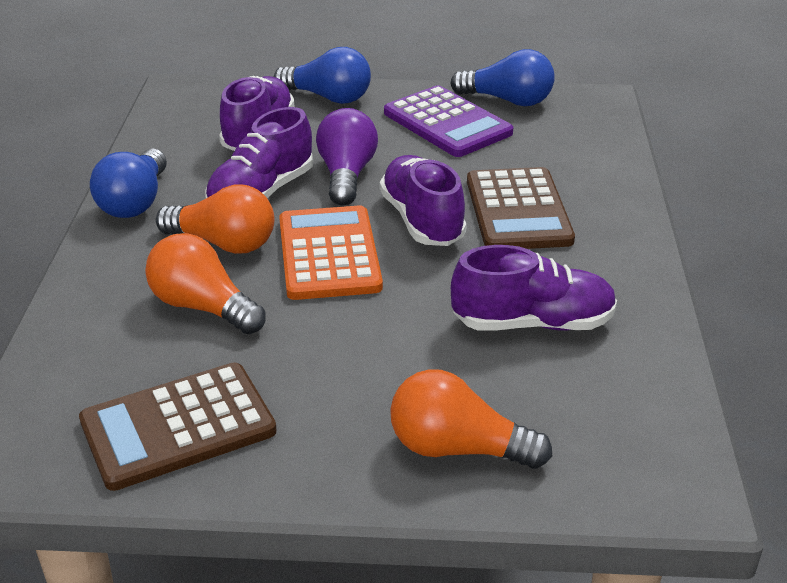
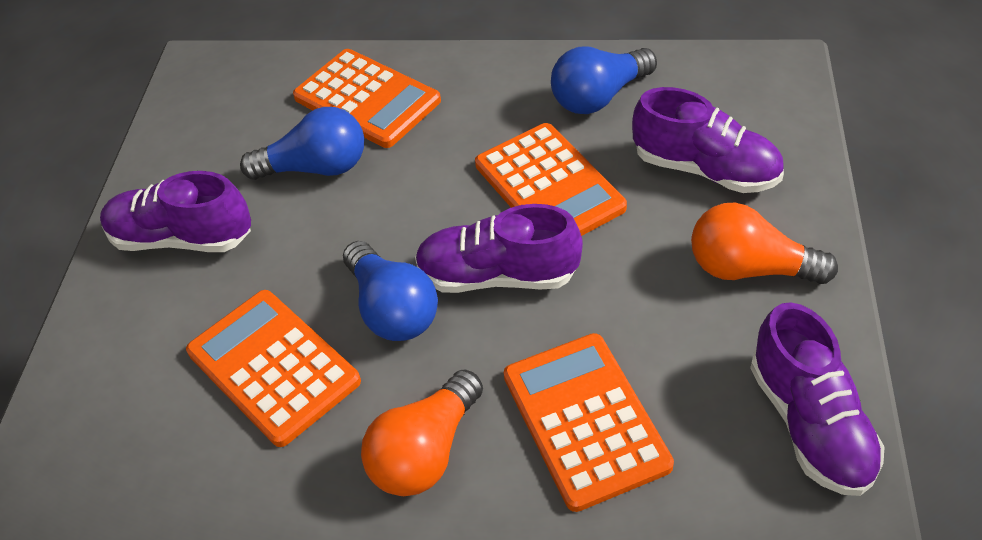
brown calculator: 2 -> 0
orange calculator: 1 -> 4
orange light bulb: 3 -> 2
purple calculator: 1 -> 0
purple light bulb: 1 -> 0

